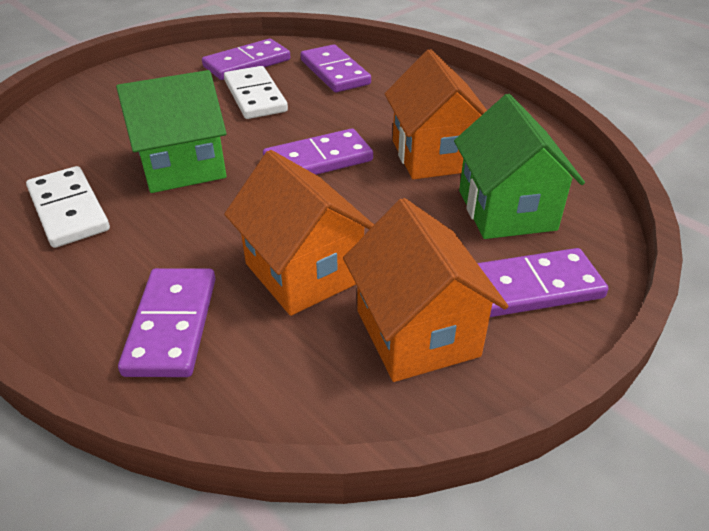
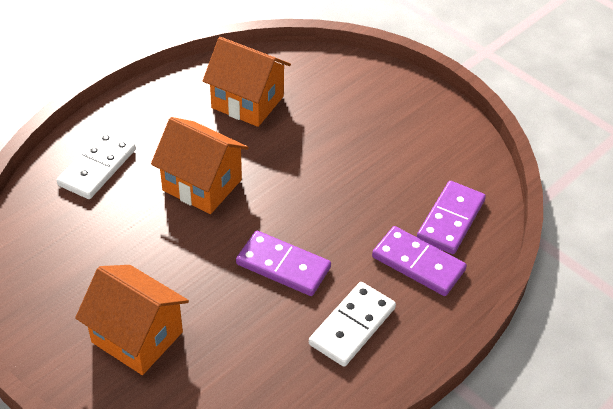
green house: 2 -> 0
purple domino: 5 -> 3

